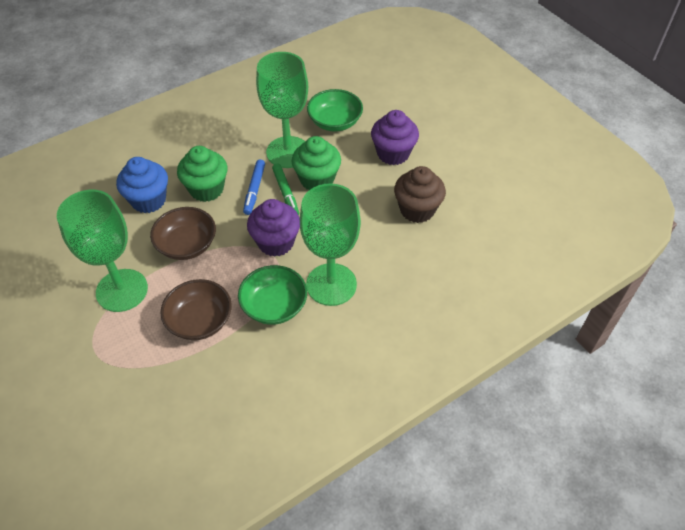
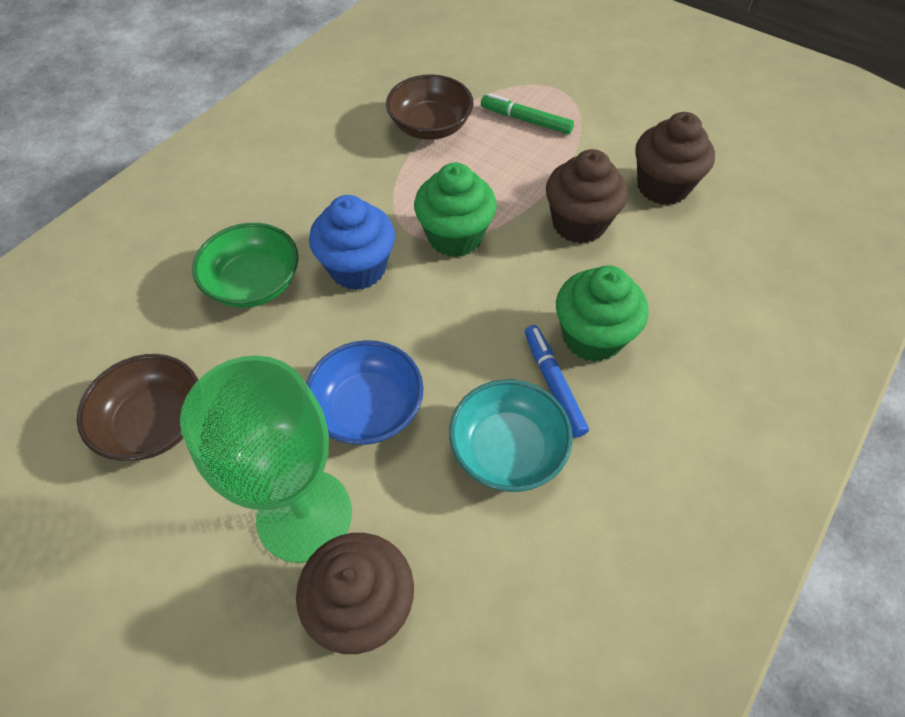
blue bowl: 0 -> 1
brown cupcake: 1 -> 3
green bowl: 2 -> 1
green goblet: 3 -> 1
purple cupcake: 2 -> 0
turquoise bowl: 0 -> 1

